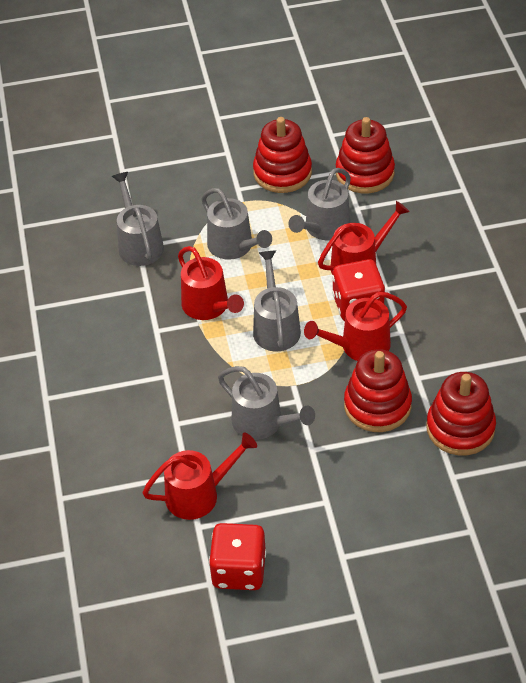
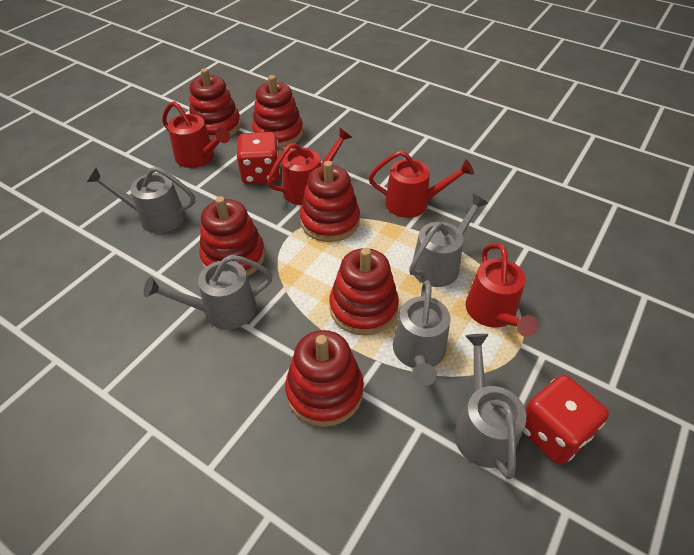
red stacking toy: 4 -> 6

